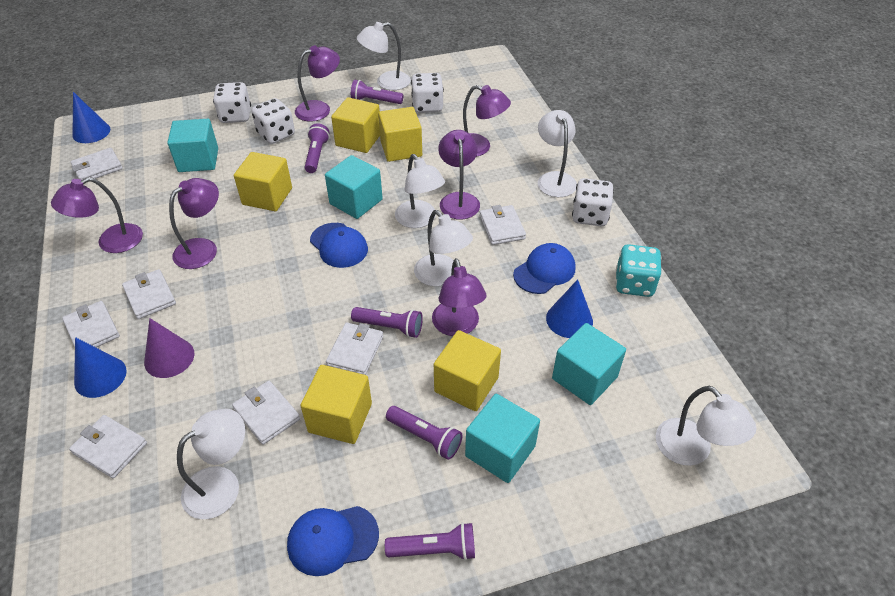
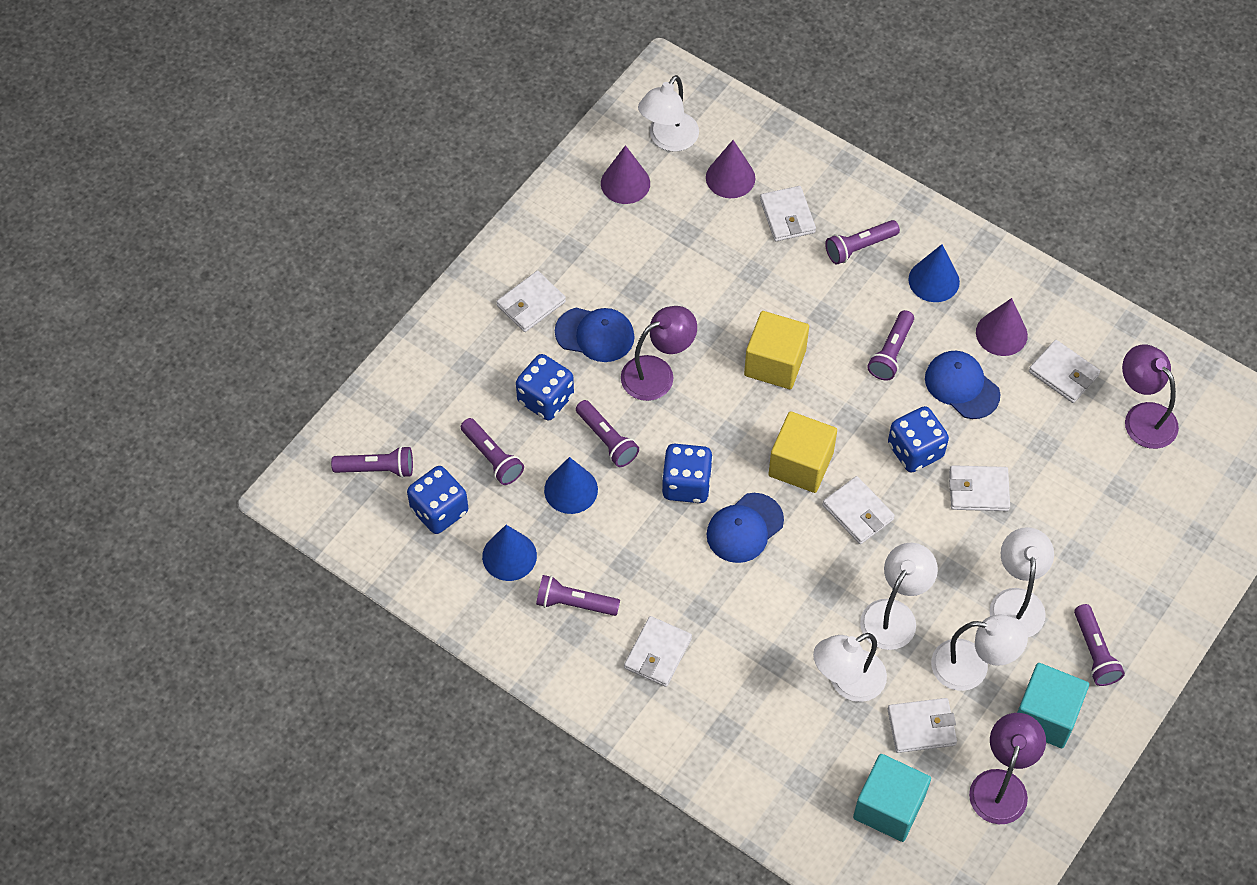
blue dice: 0 -> 4
purple cone: 1 -> 3
purple flashlight: 5 -> 7
purple lamp: 6 -> 3
turquoise cube: 4 -> 2
turquoise dice: 1 -> 0
white dice: 4 -> 0
white lamp: 6 -> 5
yellow cube: 5 -> 2

